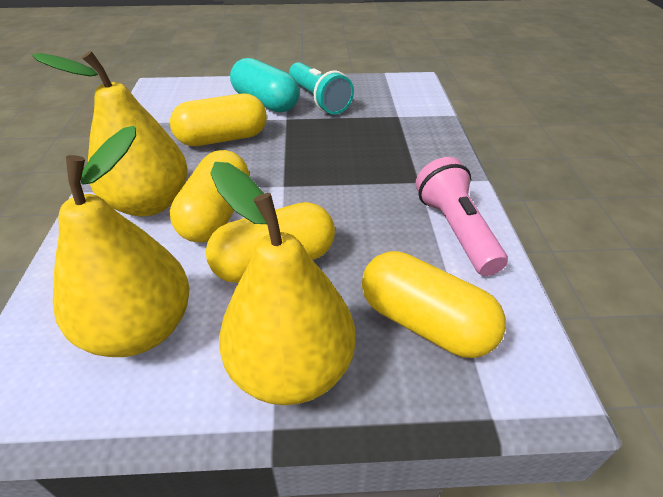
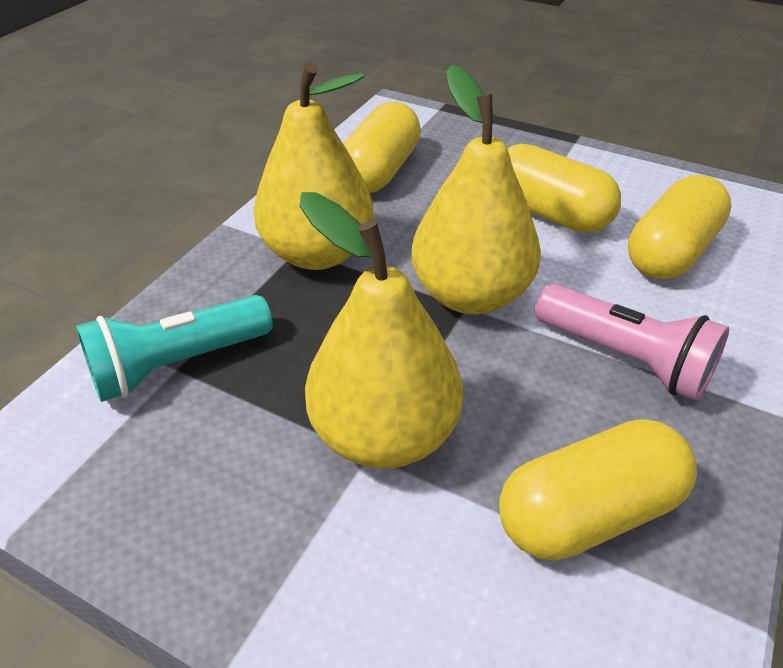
turquoise capsule: 1 -> 0

